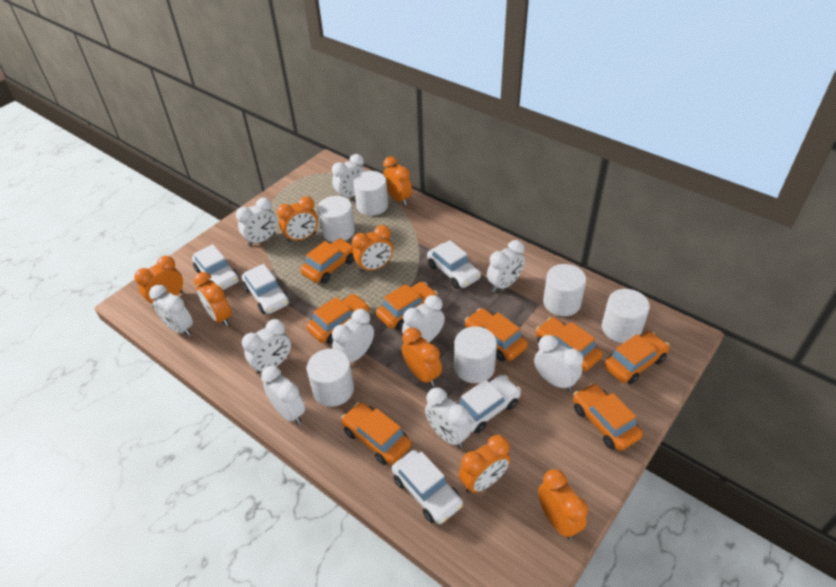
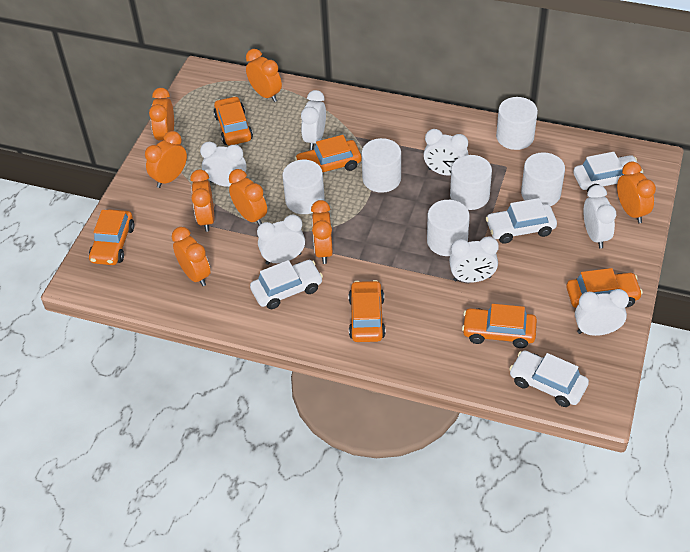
orange car: 8 -> 6
white car: 5 -> 4
white clock: 10 -> 7

